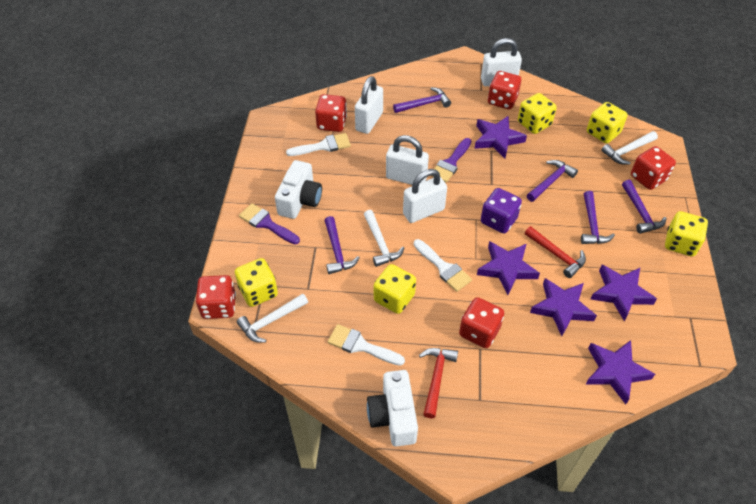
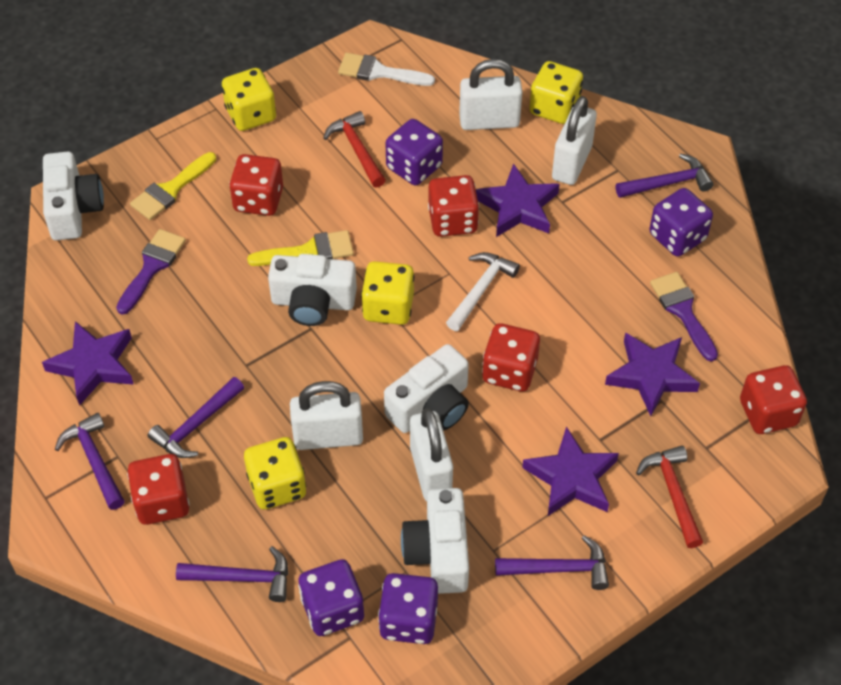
purple dice: 1 -> 4
purple star: 5 -> 4
white brush: 3 -> 1
white camera: 2 -> 4
white hammer: 3 -> 1
yellow brush: 0 -> 2
yellow dice: 5 -> 4

